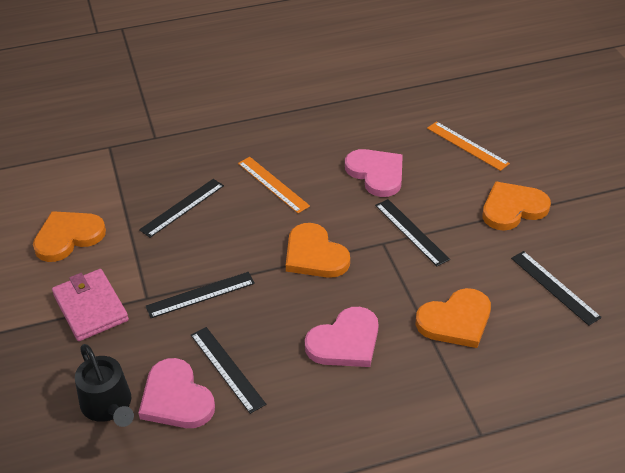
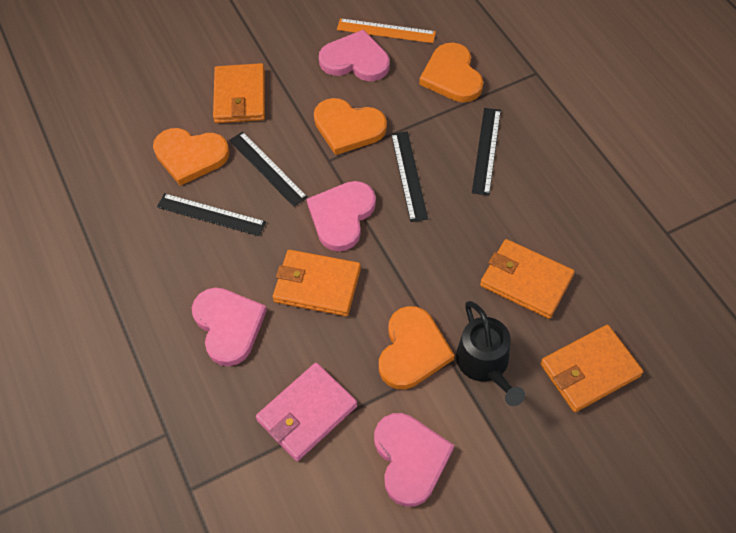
black ruler: 5 -> 4
orange ruler: 2 -> 1
orange wallet: 0 -> 4
pink heart: 3 -> 4

